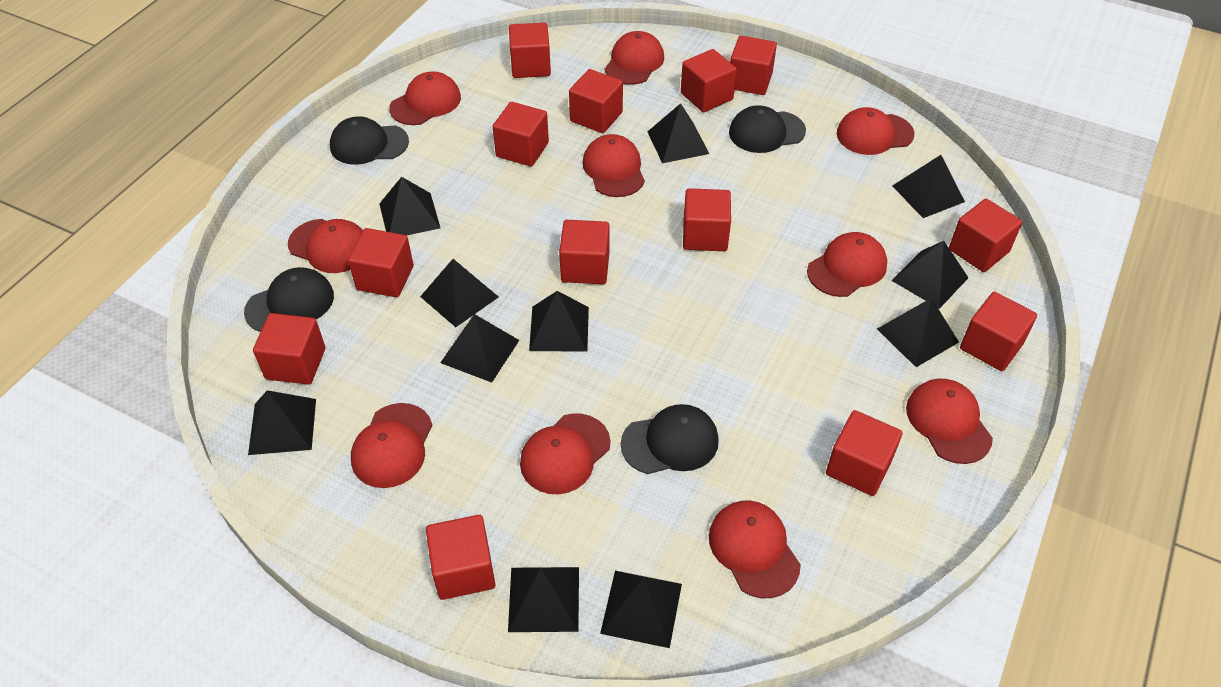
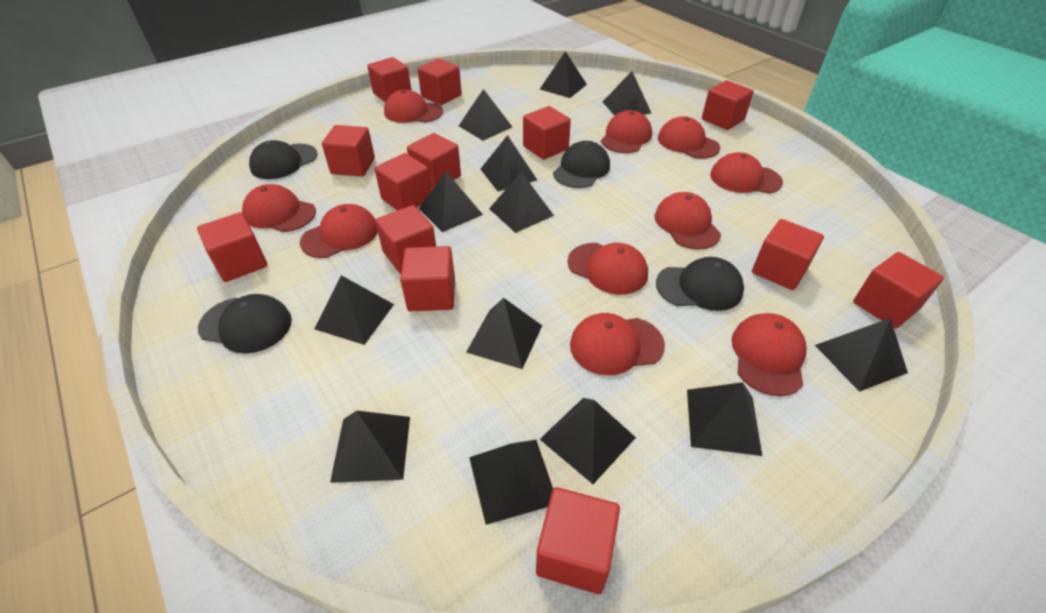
black pyramid: 11 -> 13

